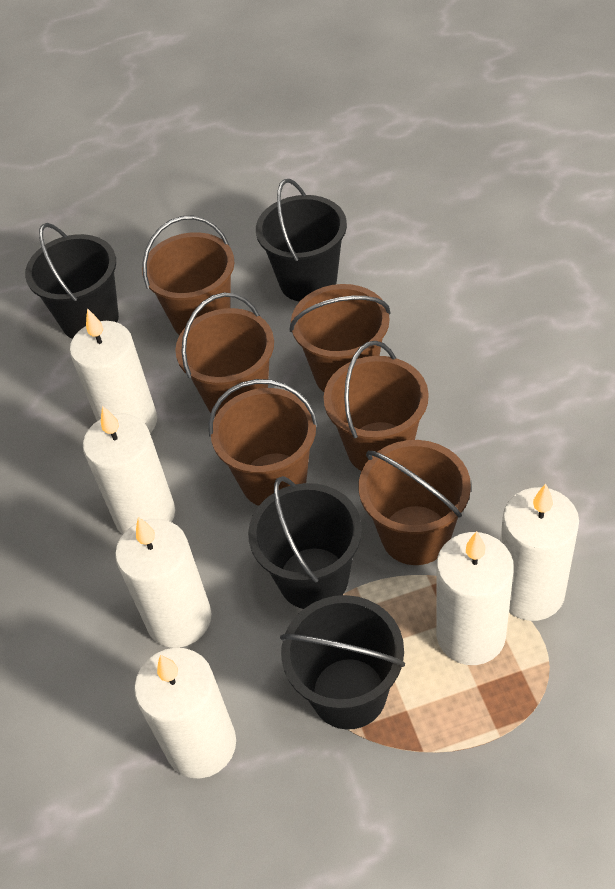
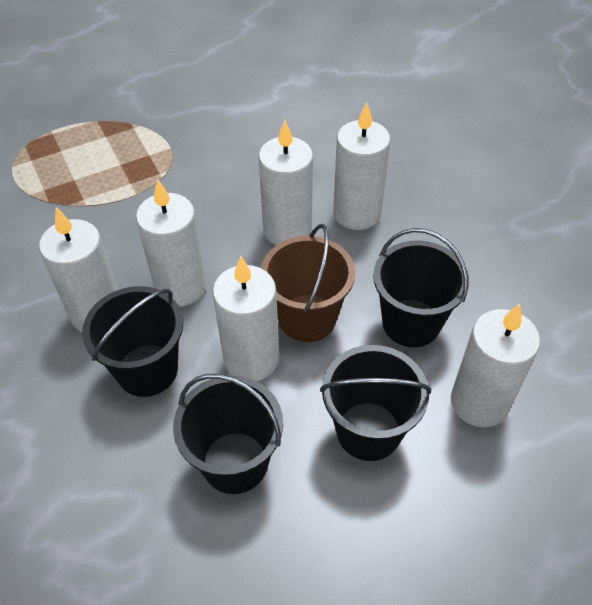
brown bucket: 6 -> 1

